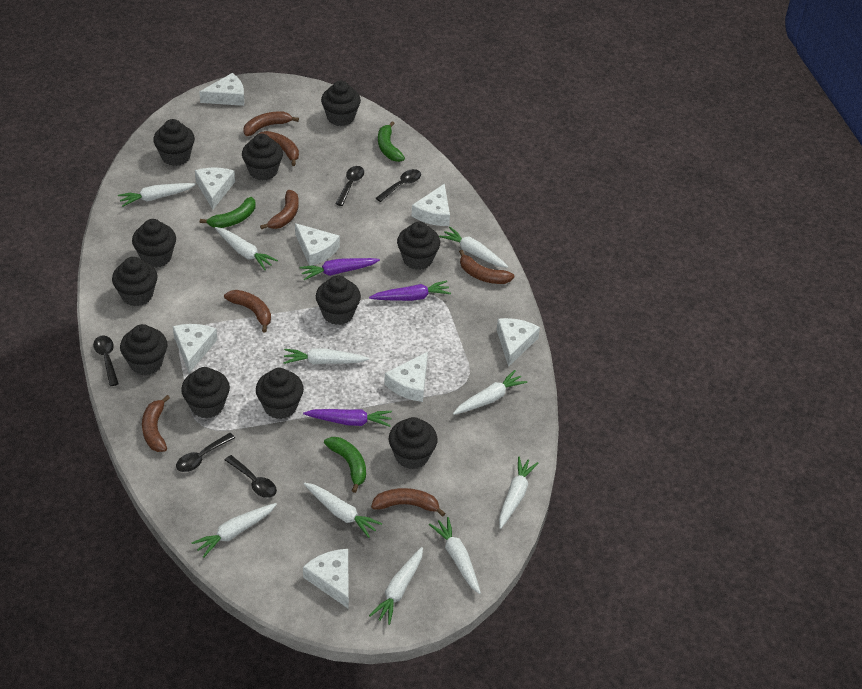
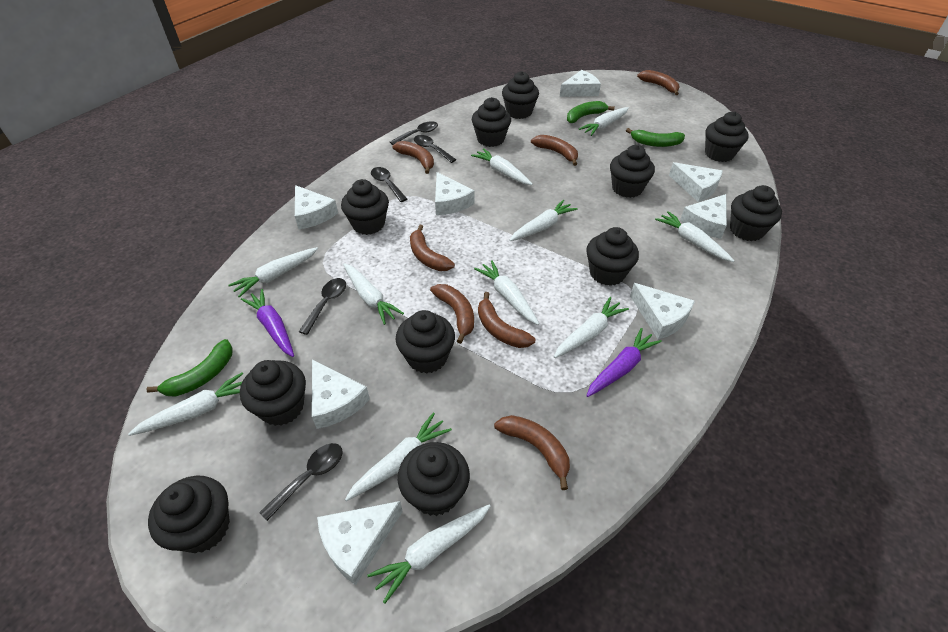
purple carrot: 3 -> 2
white carrot: 10 -> 11

